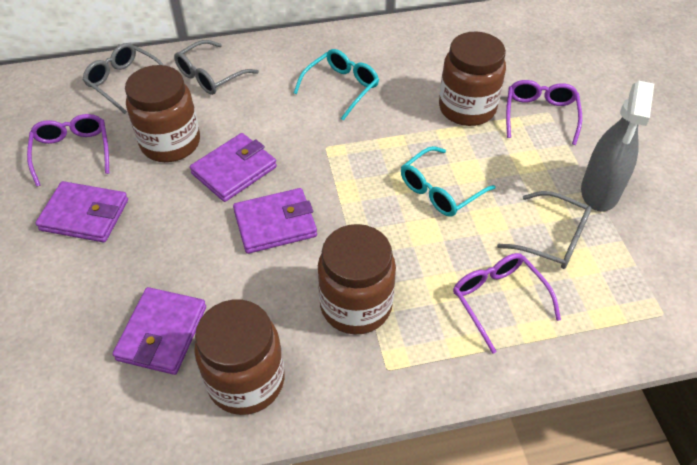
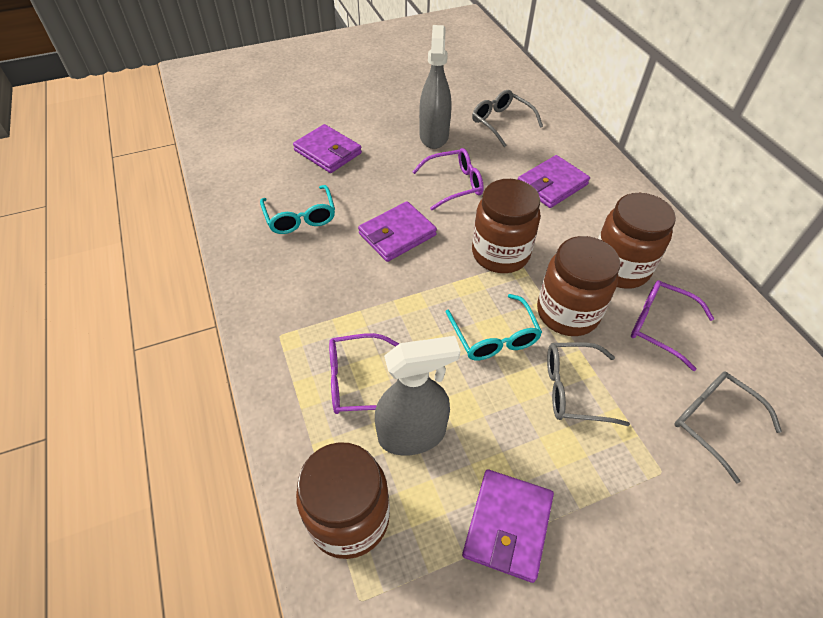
grey spray bottle: 1 -> 2

